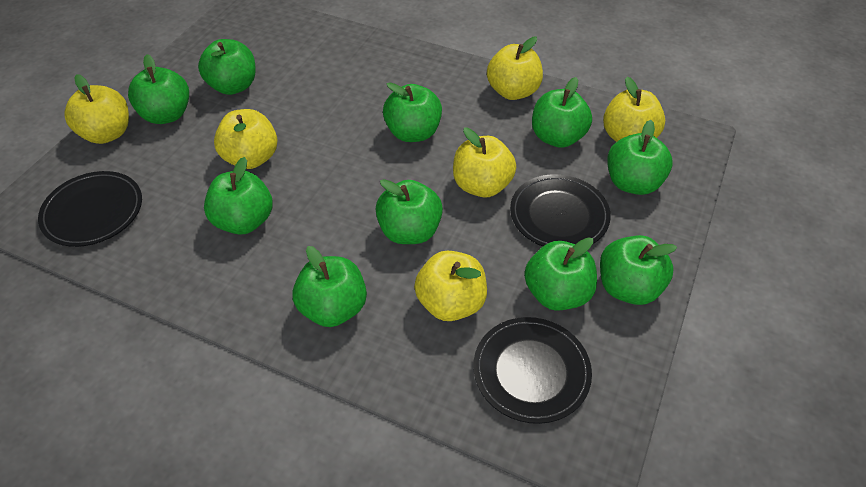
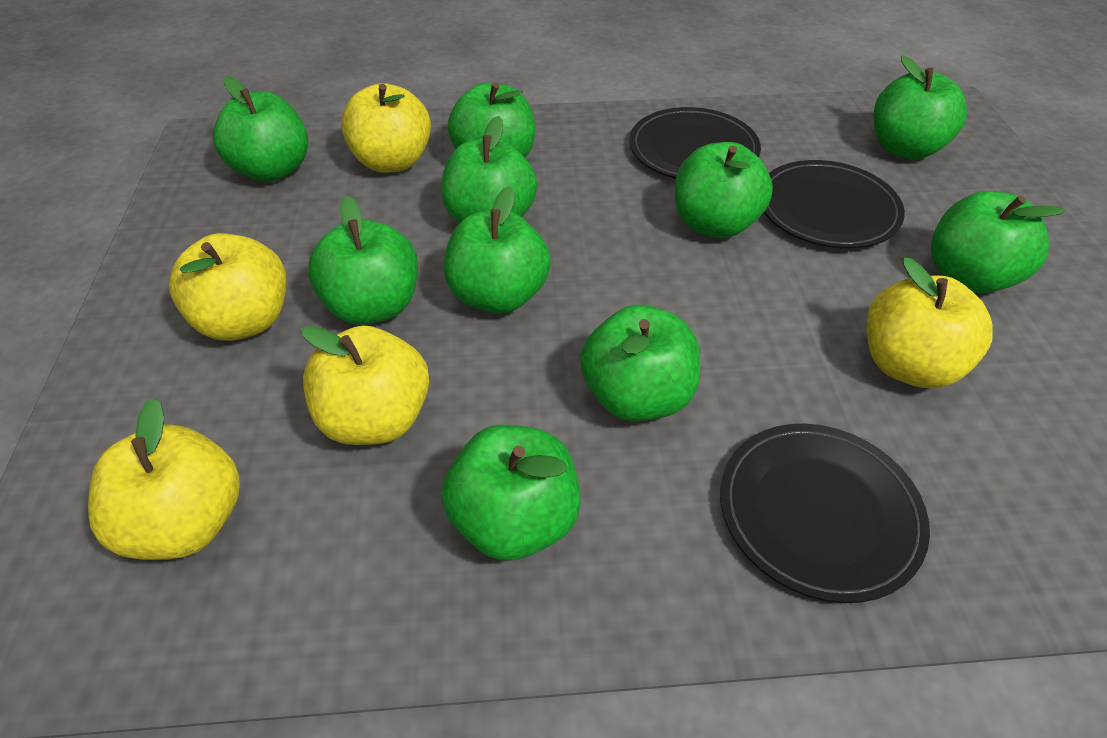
yellow apple: 6 -> 5

